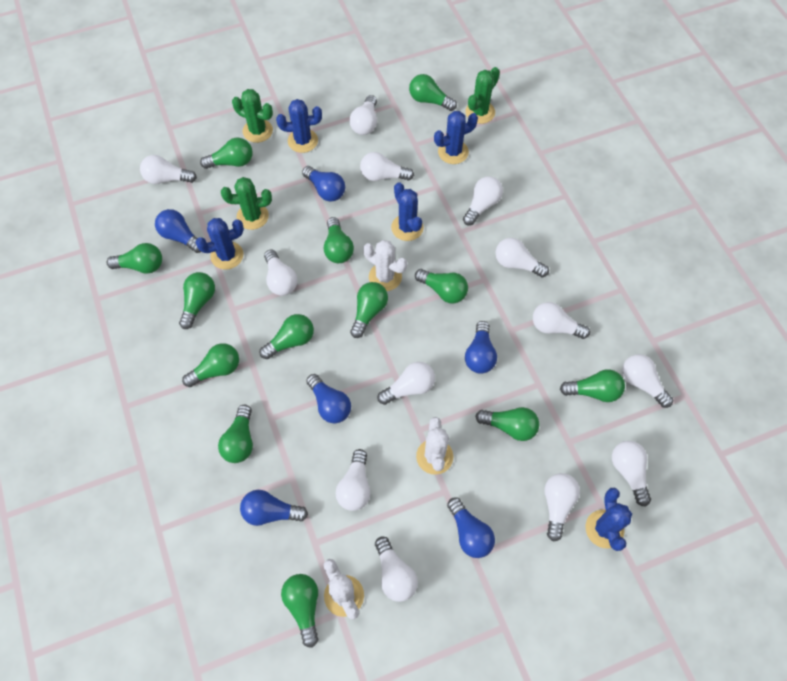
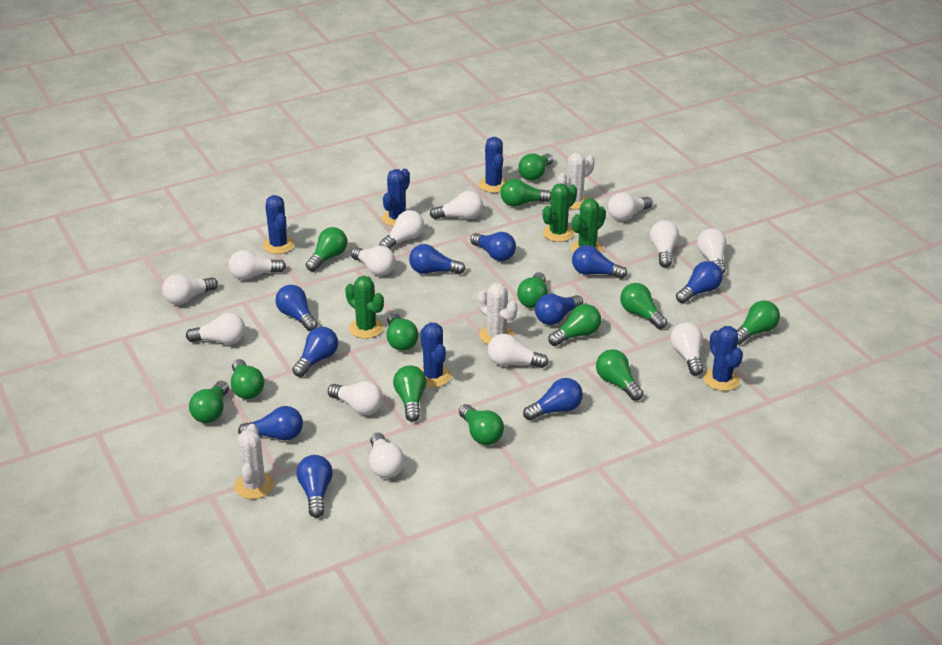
blue light bulb: 6 -> 10

